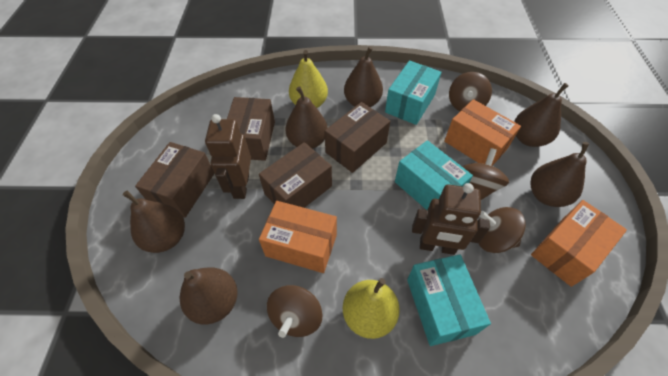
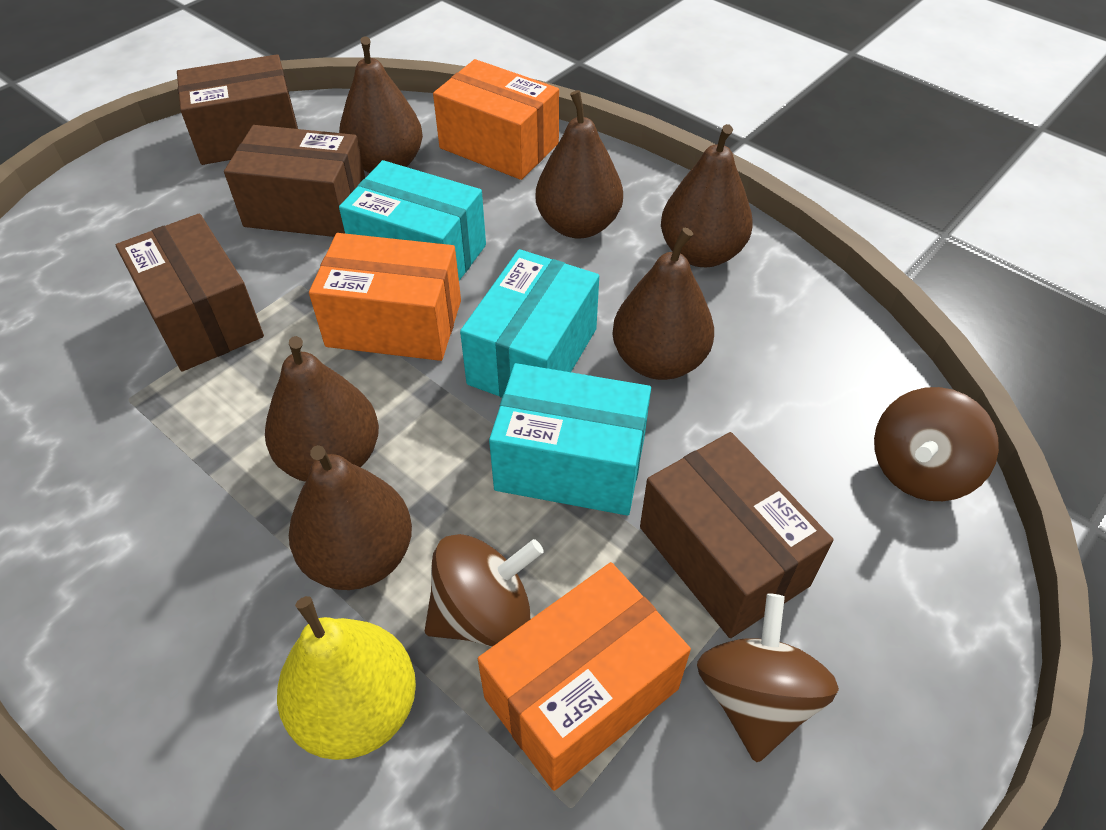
brown robot: 2 -> 0
brown spinning top: 4 -> 3
yellow pear: 2 -> 1

